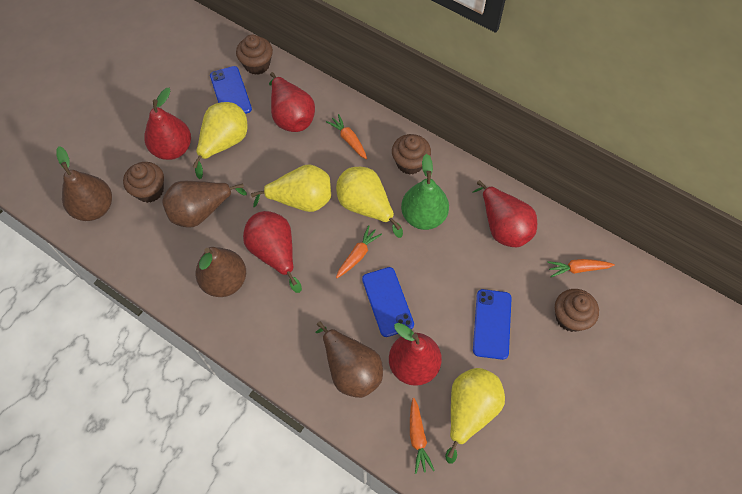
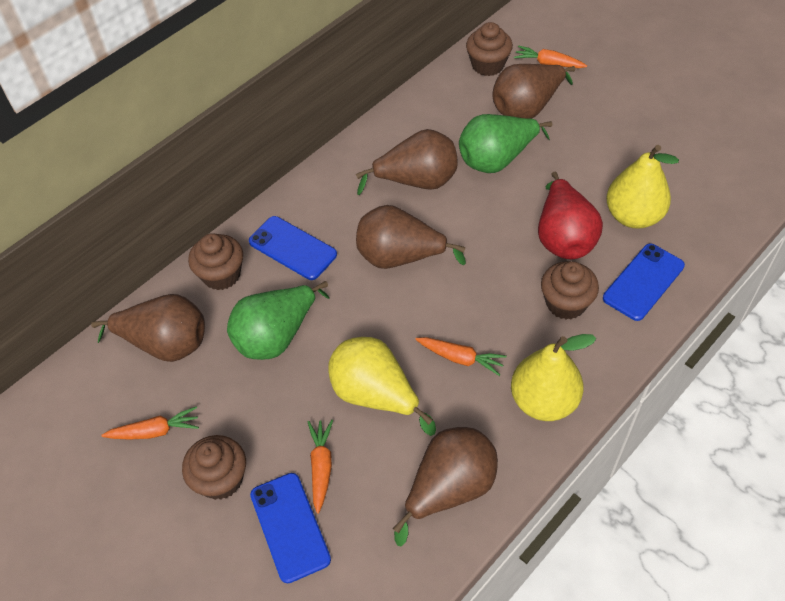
brown pear: 4 -> 5
green pear: 1 -> 2
red pear: 5 -> 1
yellow pear: 4 -> 3

